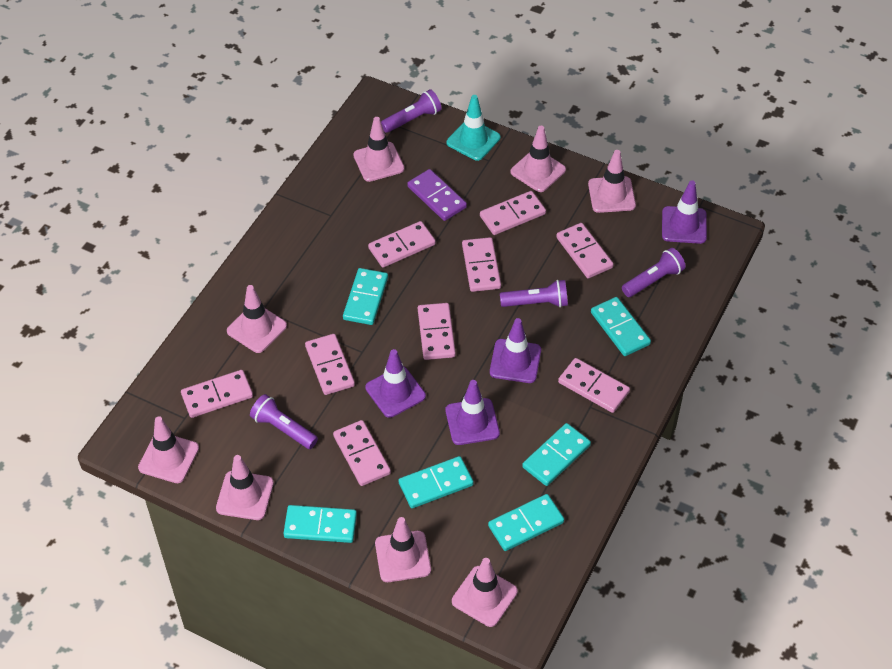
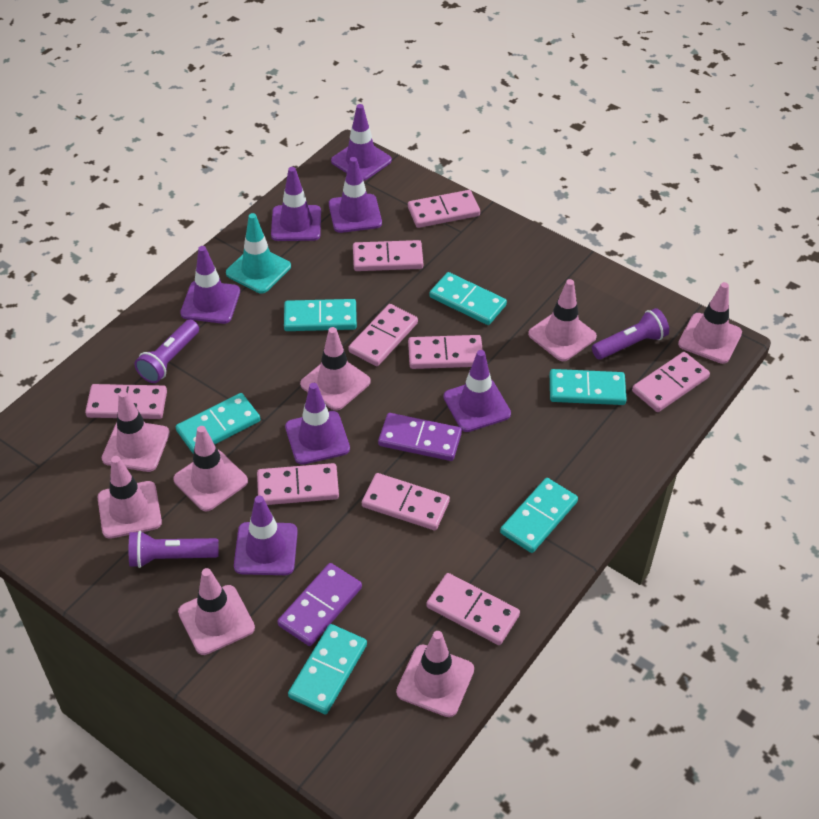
purple domino: 1 -> 2
purple flashlight: 4 -> 3
purple traffic cone: 4 -> 7

